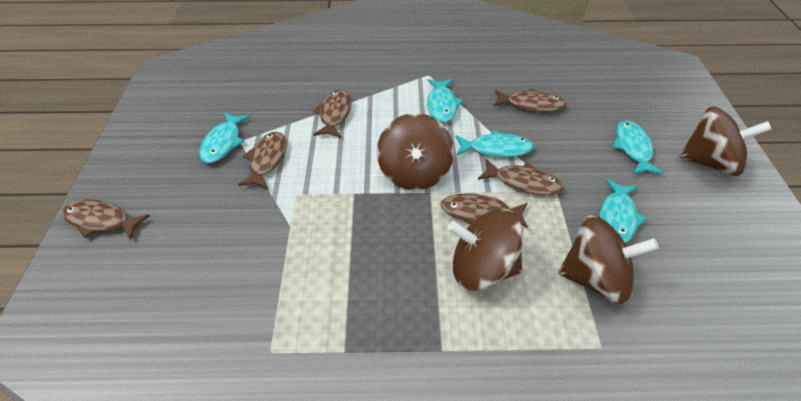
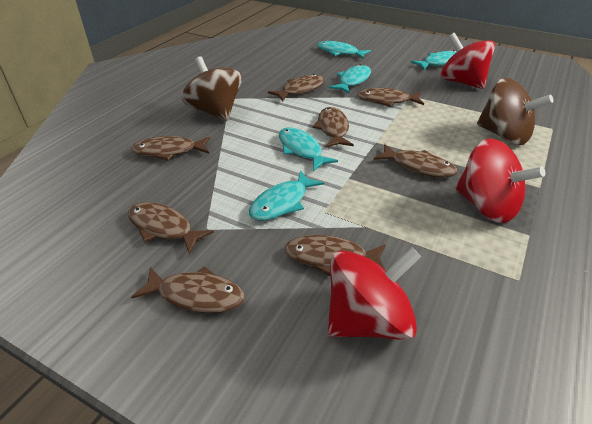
brown fish: 6 -> 8
brown spinning top: 4 -> 2
red spinning top: 0 -> 3

